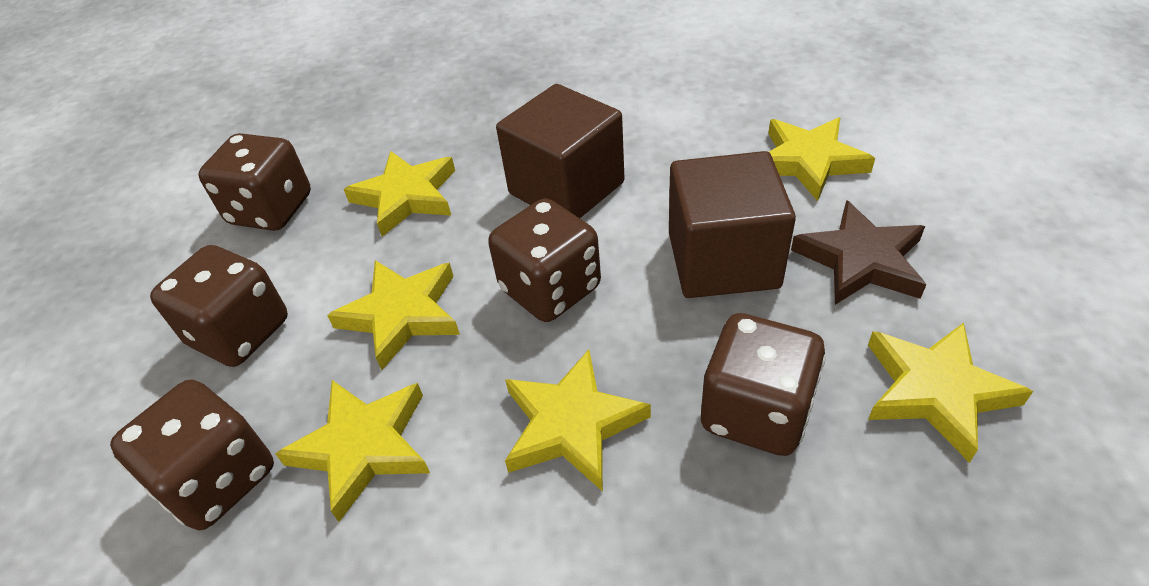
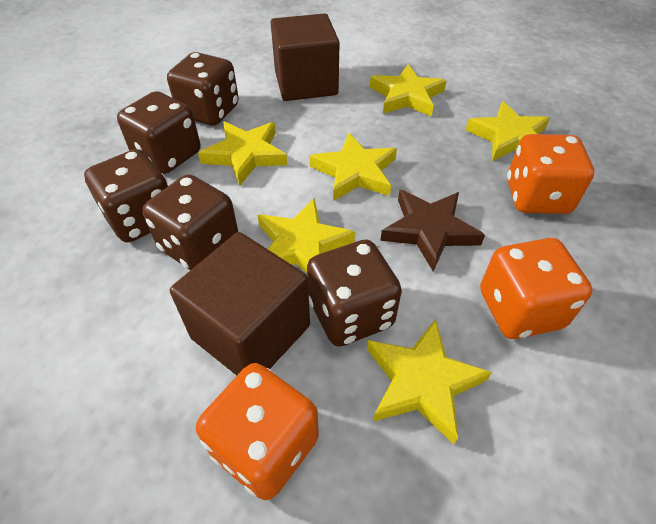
orange dice: 0 -> 3

